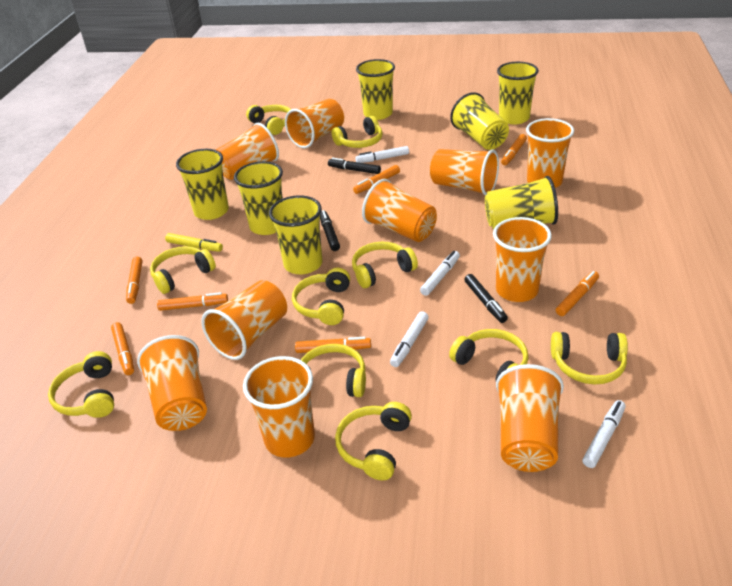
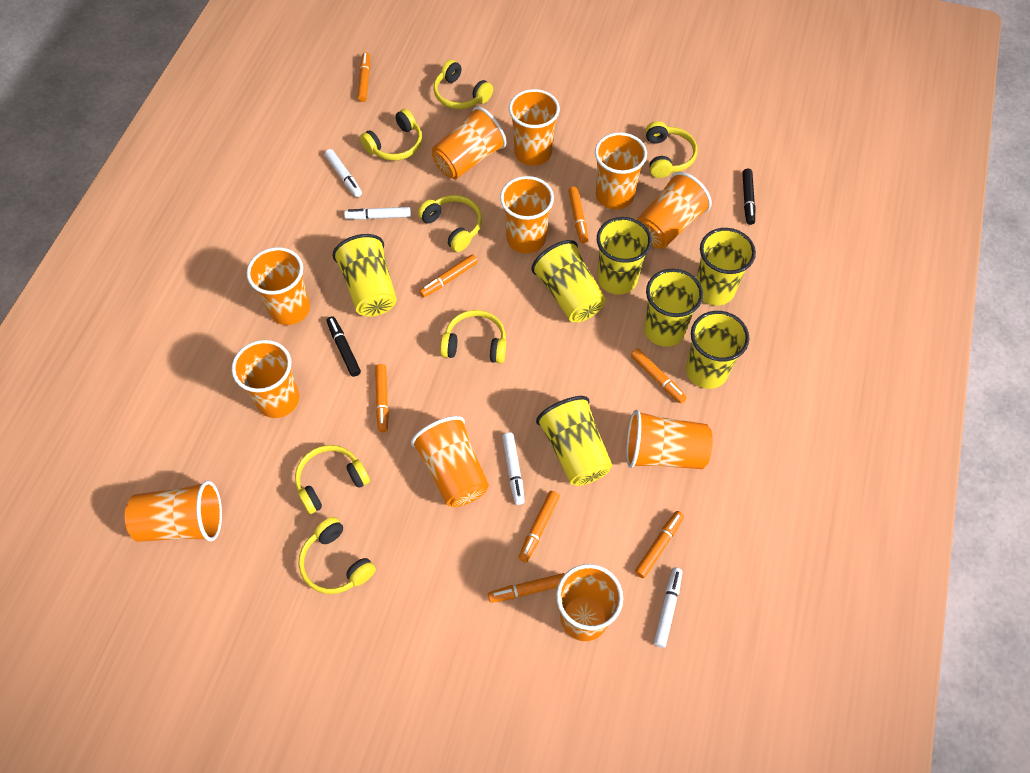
black marker: 3 -> 2
orange cup: 10 -> 11
orange marker: 7 -> 8
yellow headphones: 10 -> 7
yellow marker: 1 -> 0

